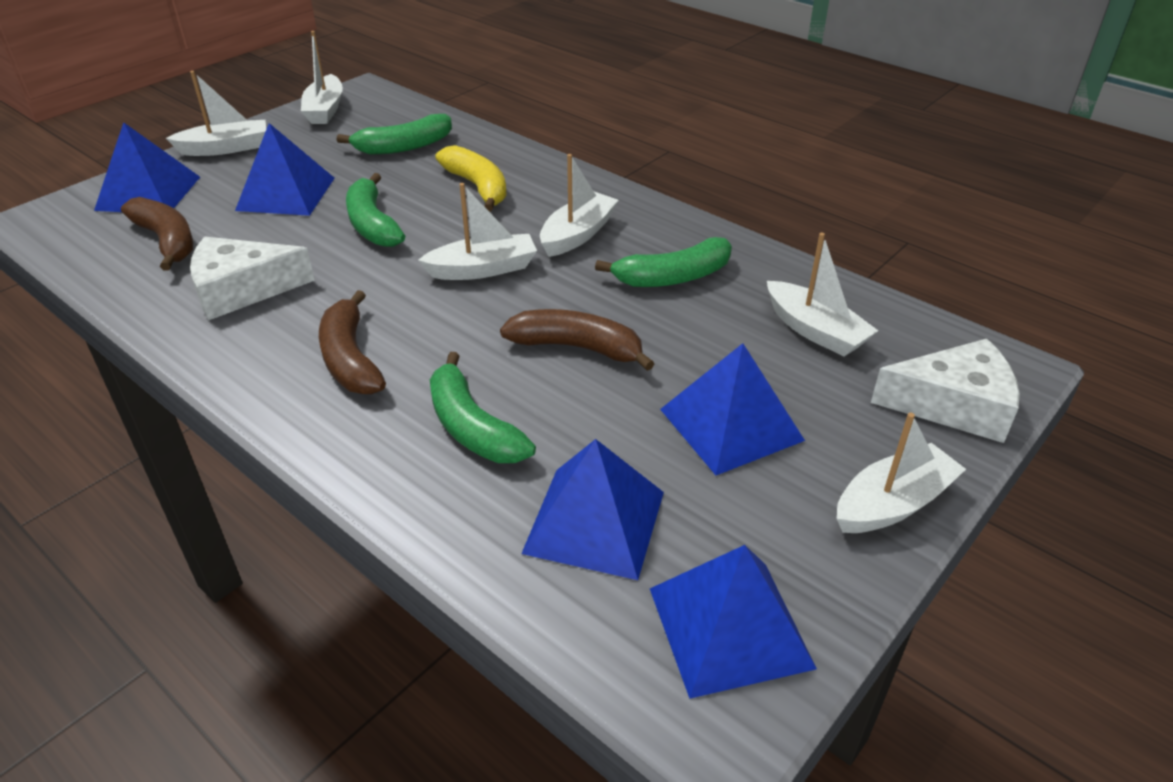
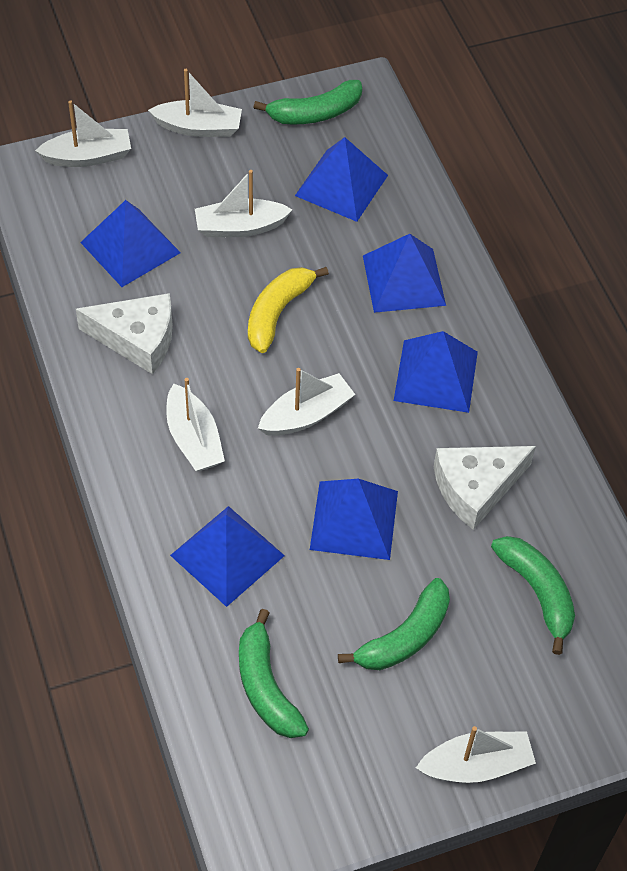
blue pyramid: 5 -> 6
brown banana: 3 -> 0

